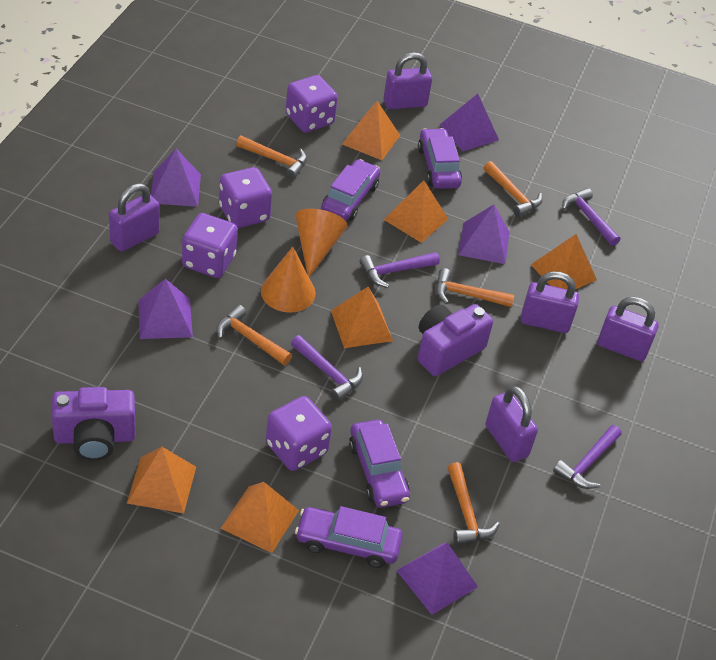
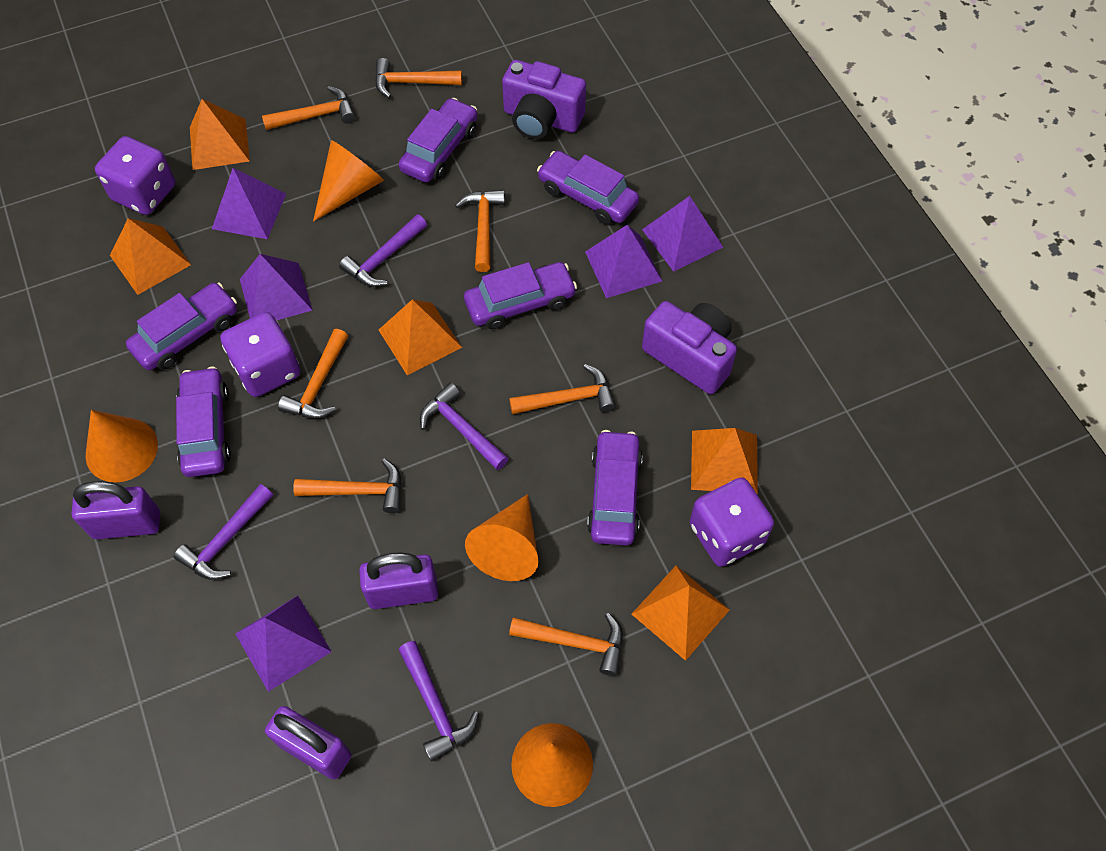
orange cone: 2 -> 4
orange hammer: 5 -> 7
orange pyramid: 6 -> 5
purple car: 4 -> 6
purple dice: 4 -> 3
purple padlock: 5 -> 3

